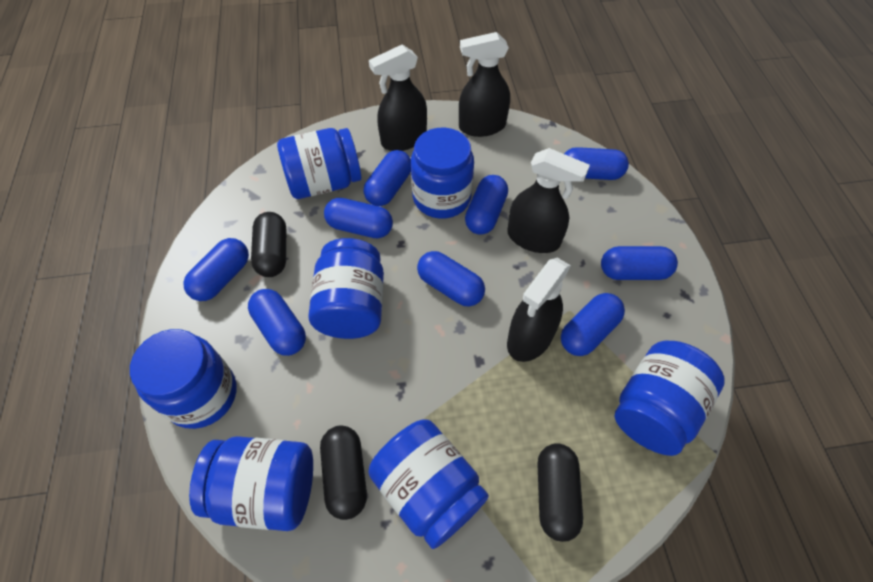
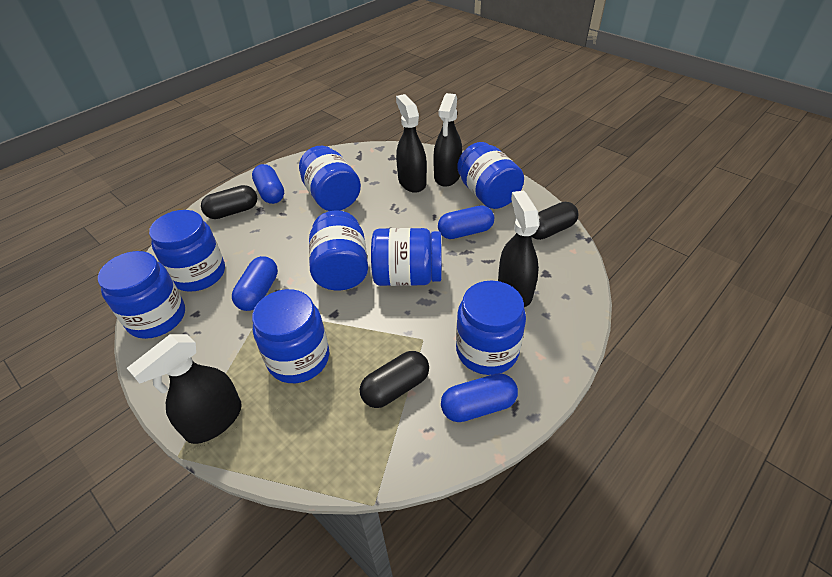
blue capsule: 9 -> 4
blue jar: 7 -> 8

